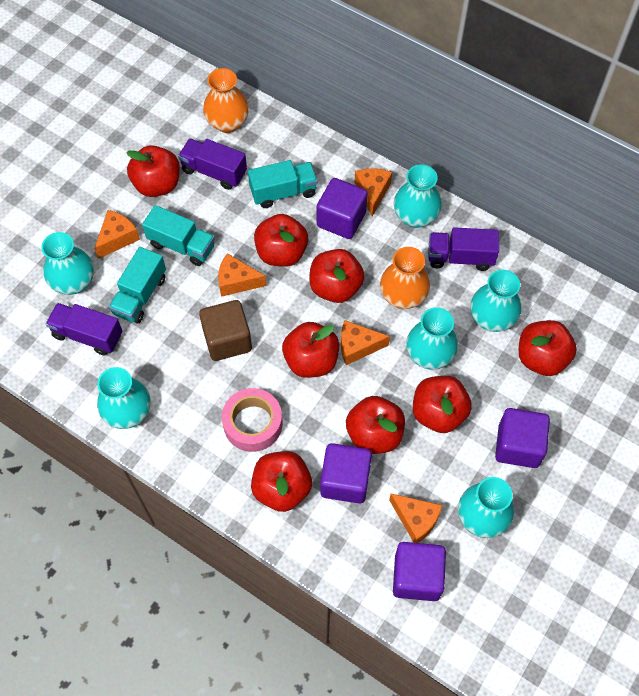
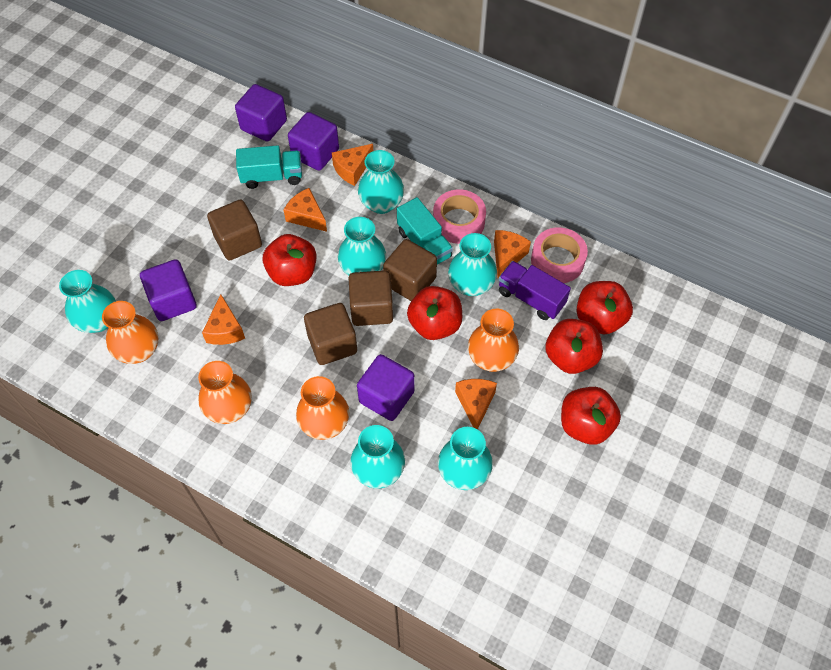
brown cube: 1 -> 4
orange vase: 2 -> 4
pink tape: 1 -> 2
purple truck: 3 -> 1
red apple: 8 -> 5
turquoise truck: 3 -> 2

